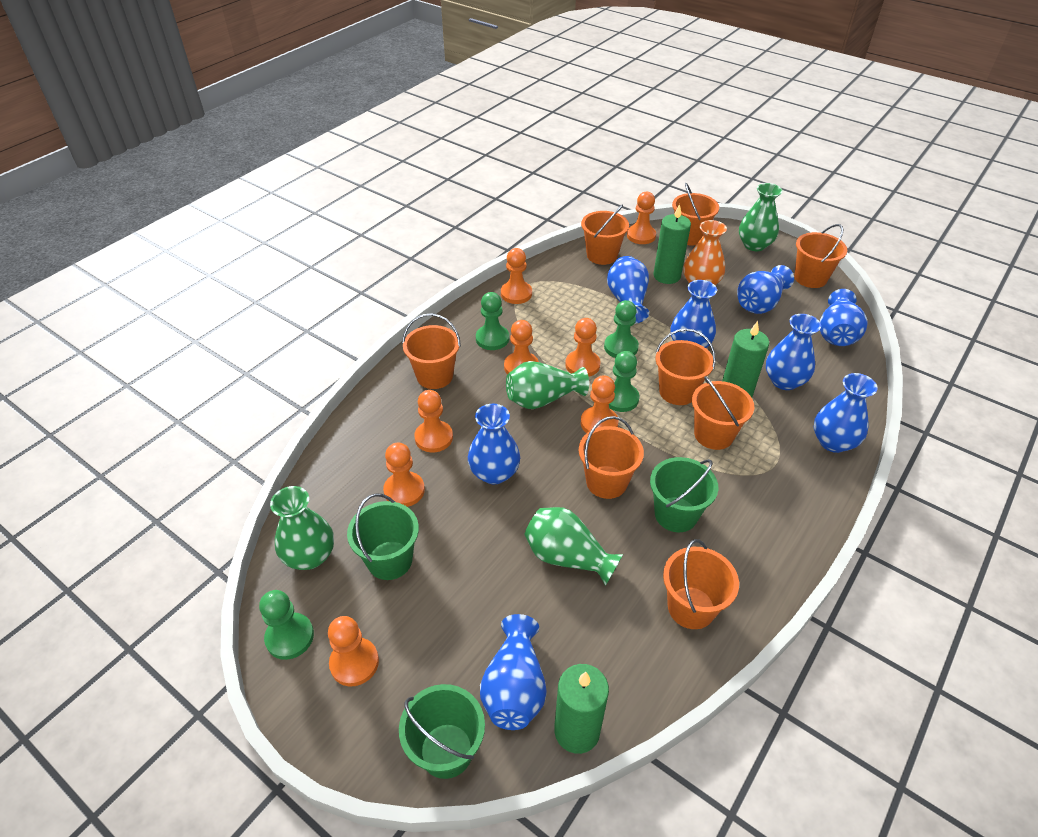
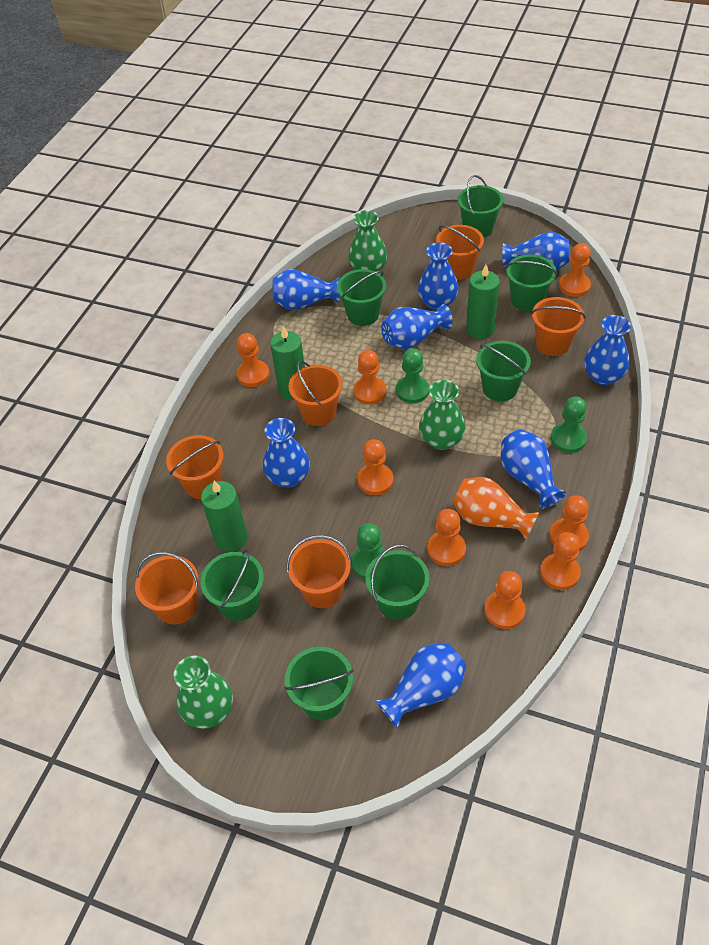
green bucket: 3 -> 7
green pawn: 4 -> 3
green vase: 4 -> 3
orange bucket: 8 -> 6

